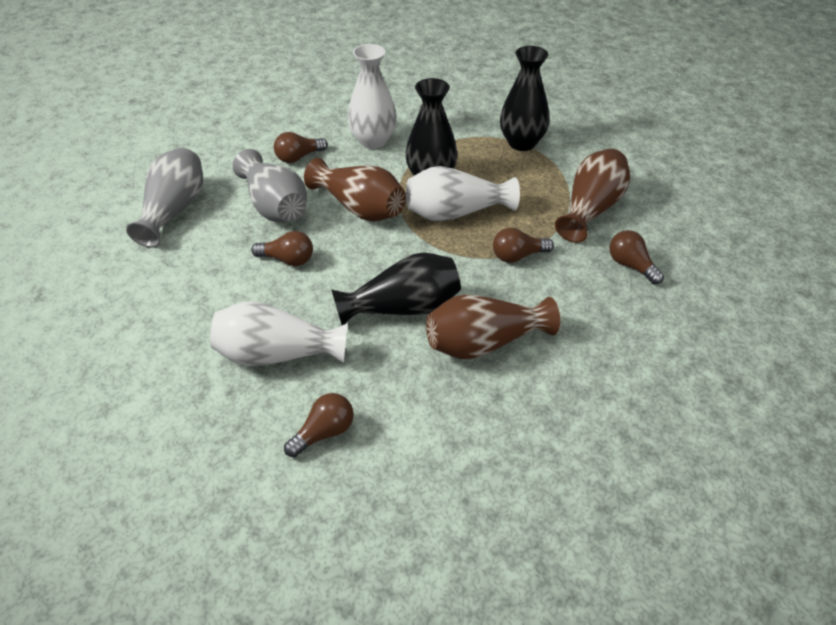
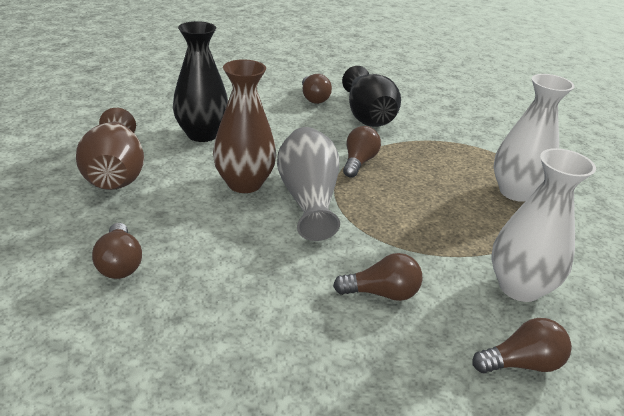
black vase: 3 -> 2
brown vase: 3 -> 2
grey vase: 2 -> 1
white vase: 3 -> 2

